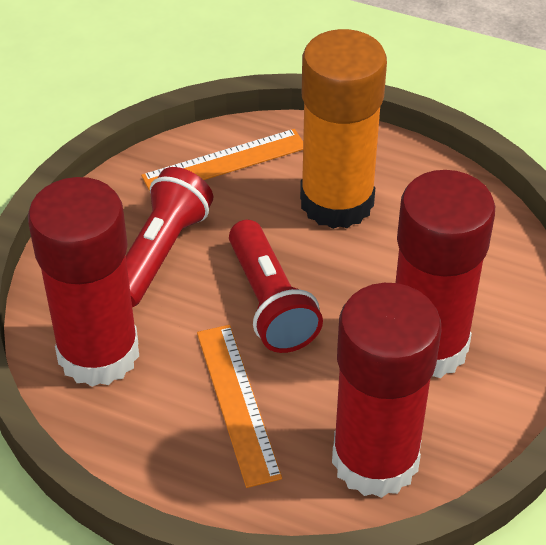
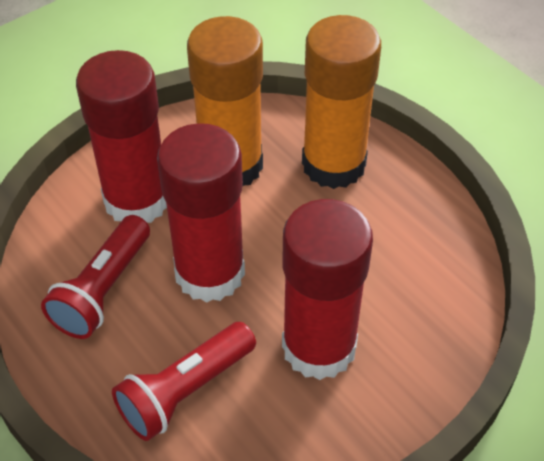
orange glue stick: 1 -> 2
orange ruler: 2 -> 0

